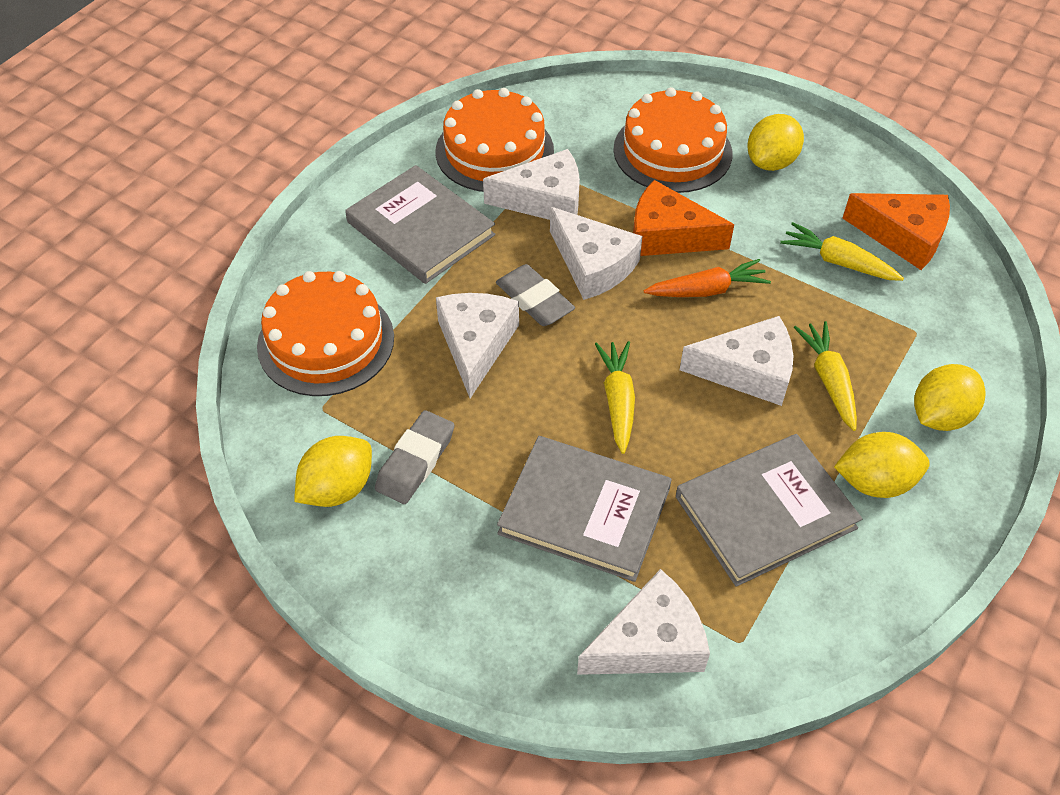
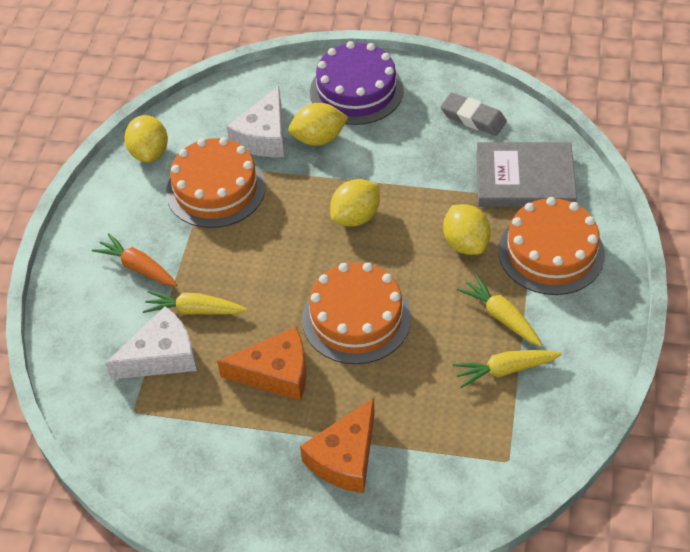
grey book: 3 -> 1
grey eraser: 2 -> 1
purple cake: 0 -> 1
white cheese: 5 -> 2

